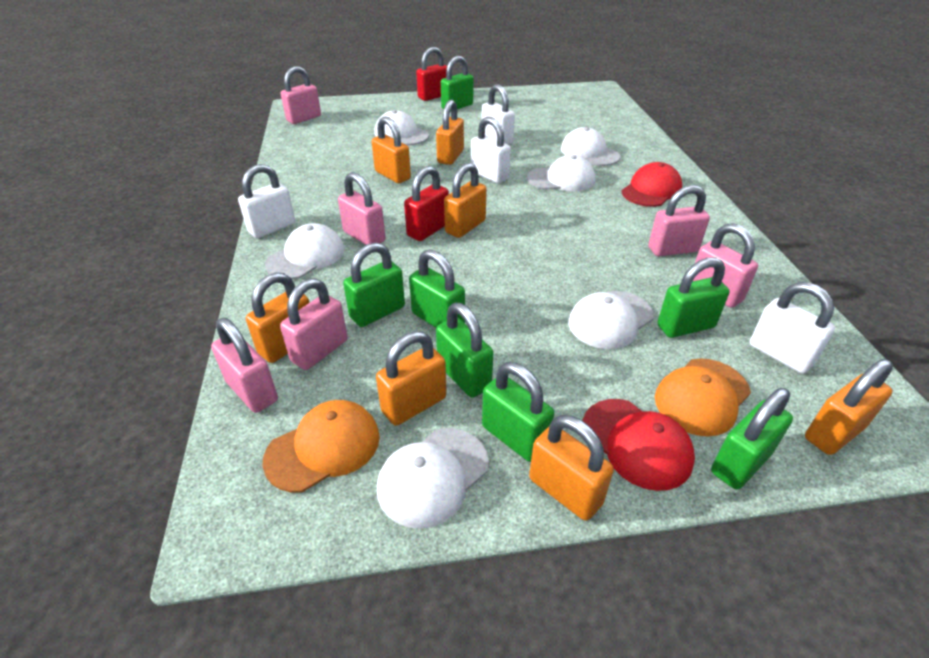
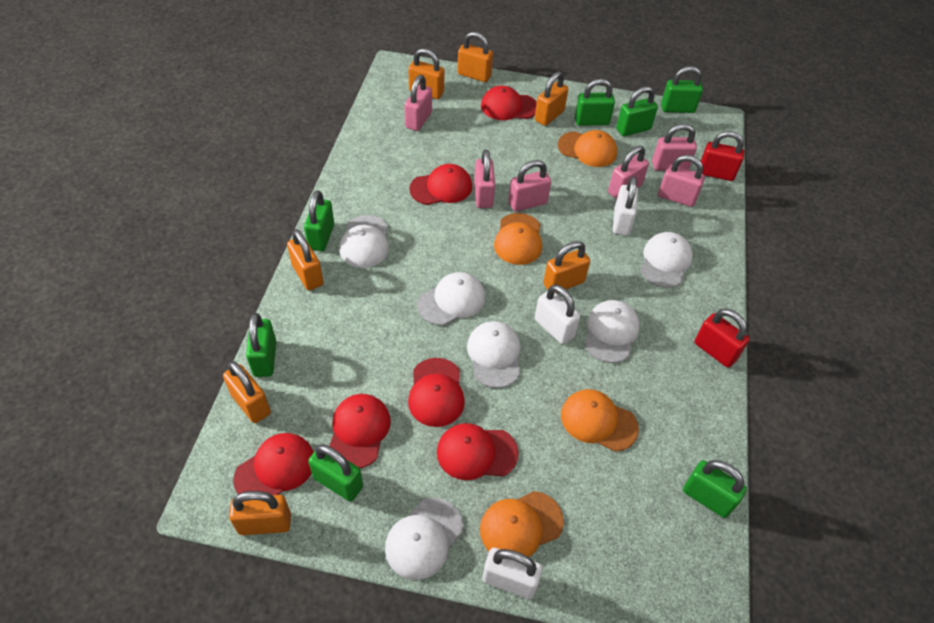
orange cap: 2 -> 4
red cap: 2 -> 6
white padlock: 4 -> 3

